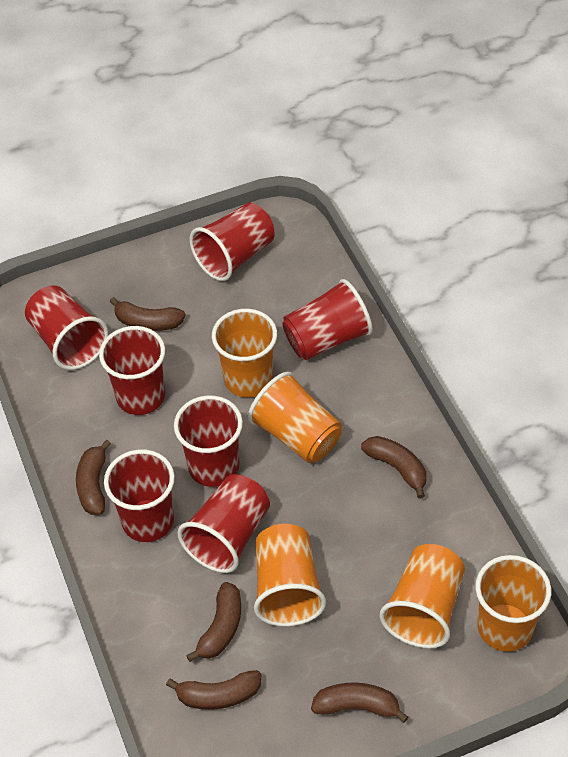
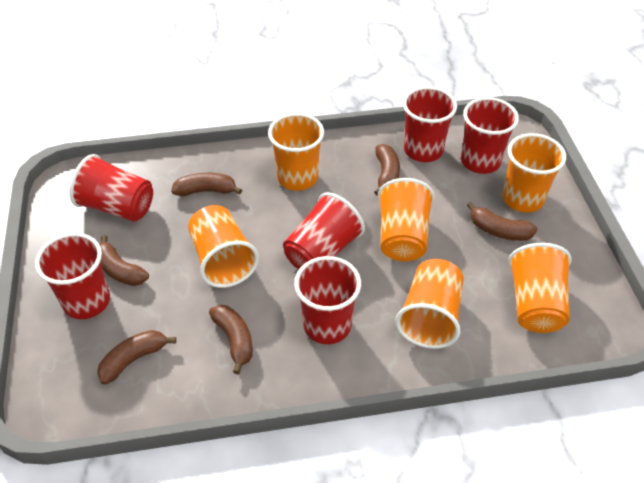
orange cup: 5 -> 6
red cup: 7 -> 6

